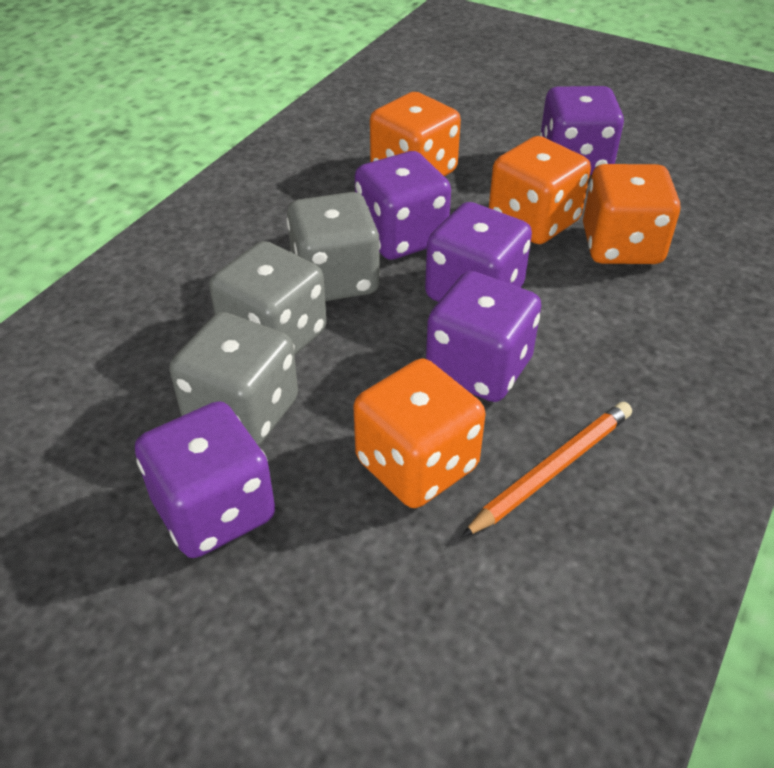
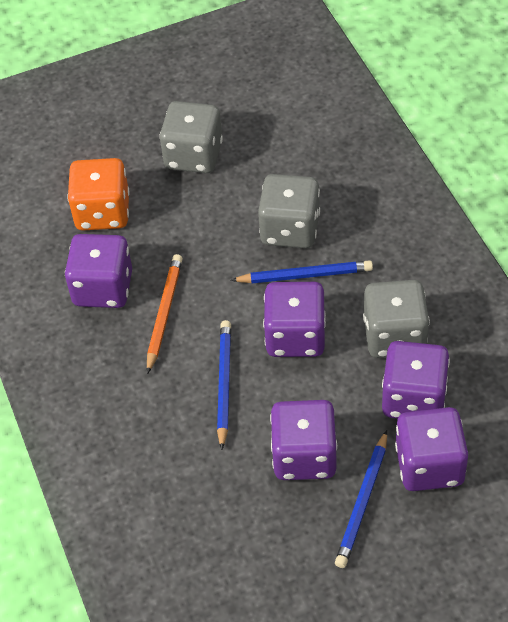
blue pencil: 0 -> 3
orange dice: 4 -> 1

